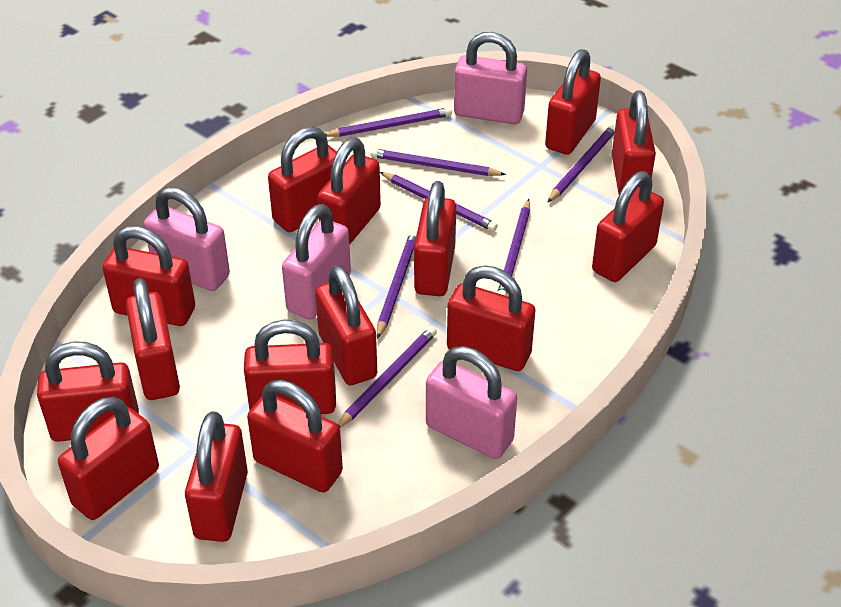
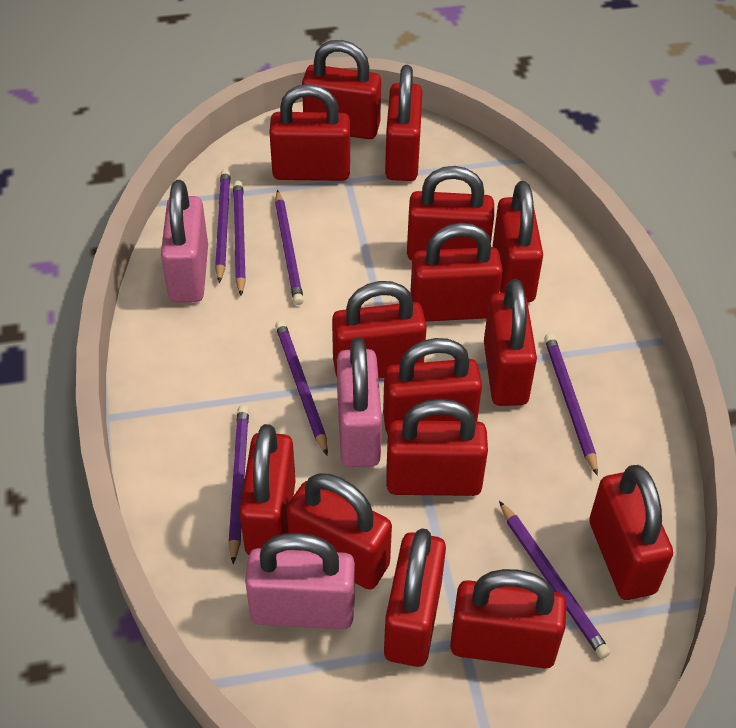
pink padlock: 4 -> 3

